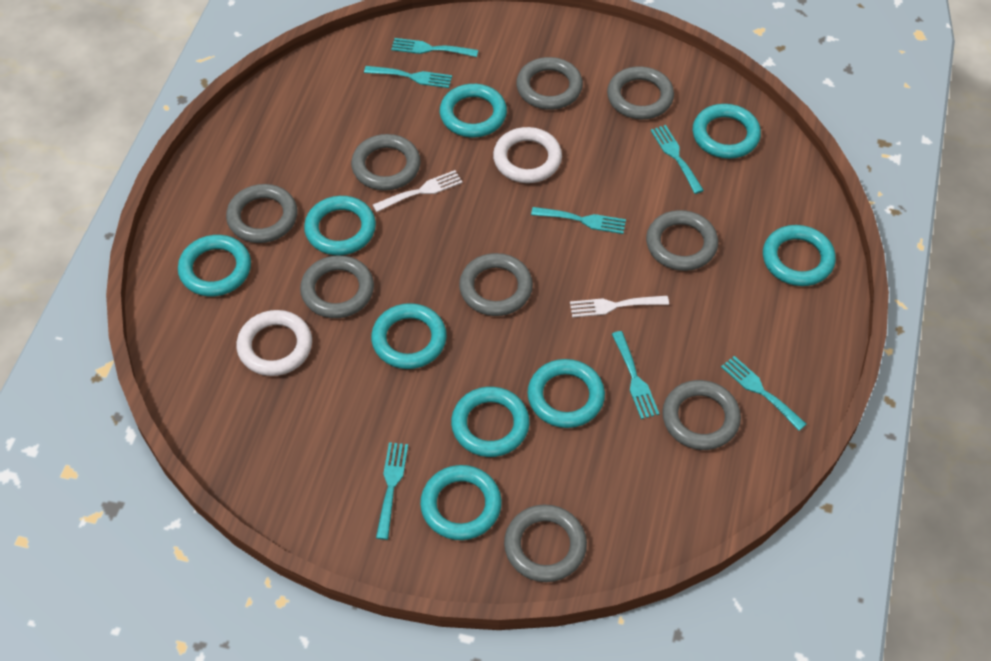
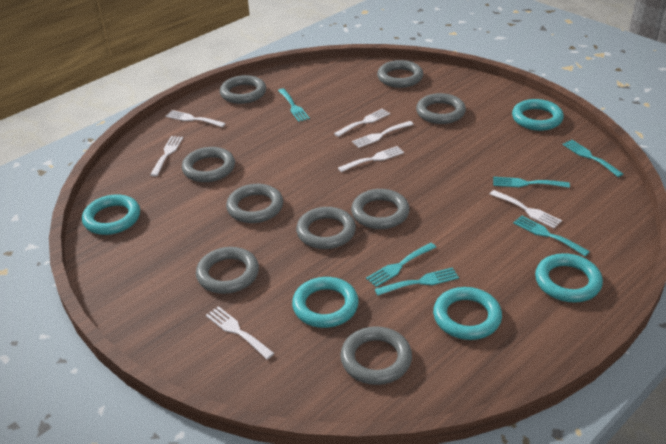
turquoise fork: 7 -> 6
turquoise ring: 9 -> 5
white fork: 2 -> 7
white ring: 2 -> 0

